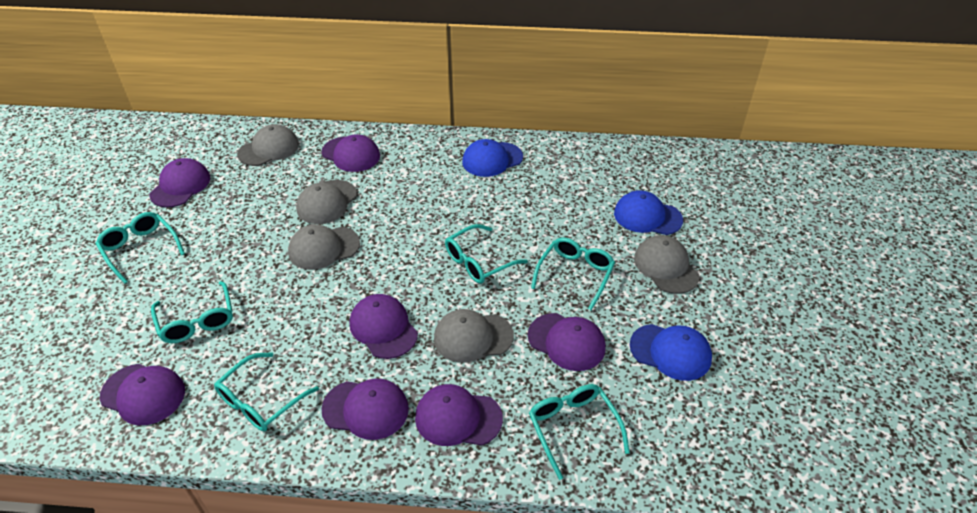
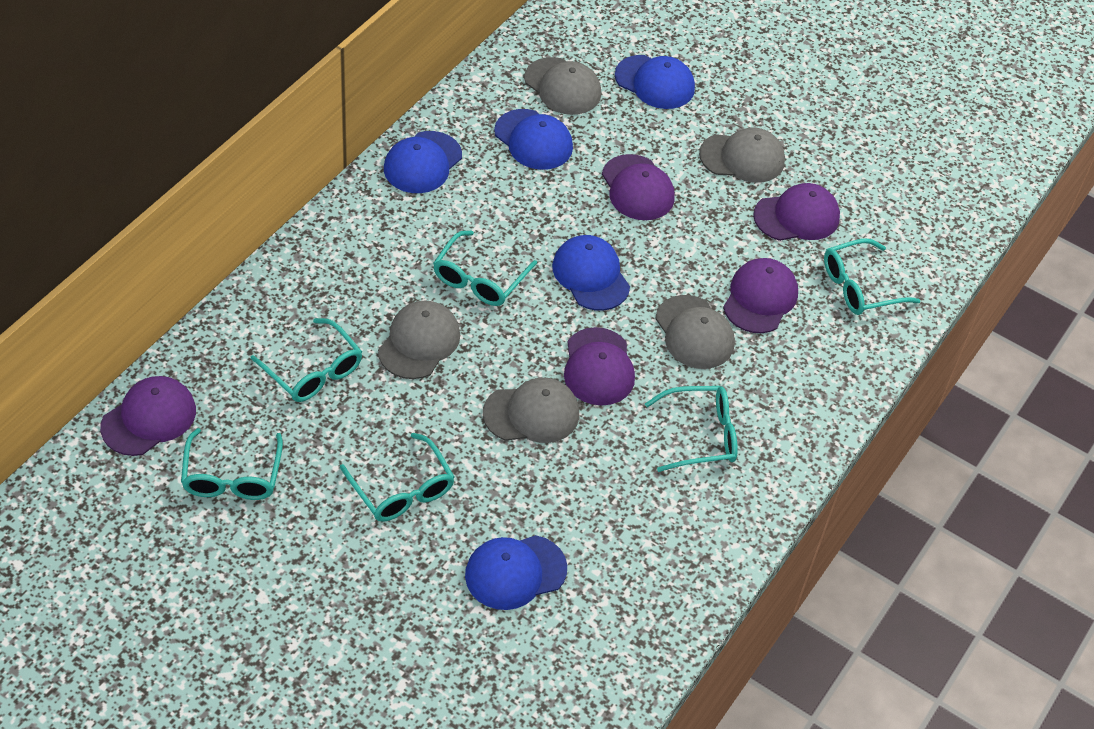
blue cap: 3 -> 5
purple cap: 7 -> 5

